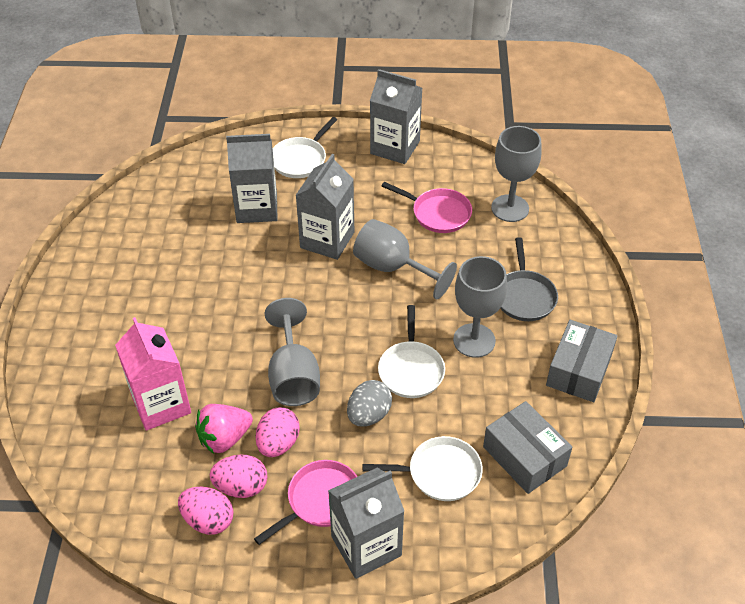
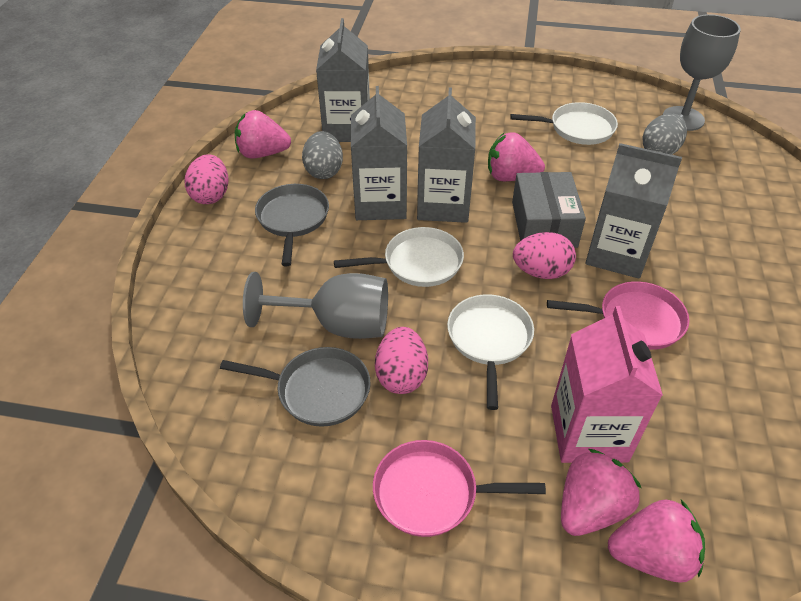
grey box: 2 -> 1
grey egg: 1 -> 2
grey goblet: 4 -> 2
grey pan: 1 -> 2
pink strawberry: 1 -> 4

